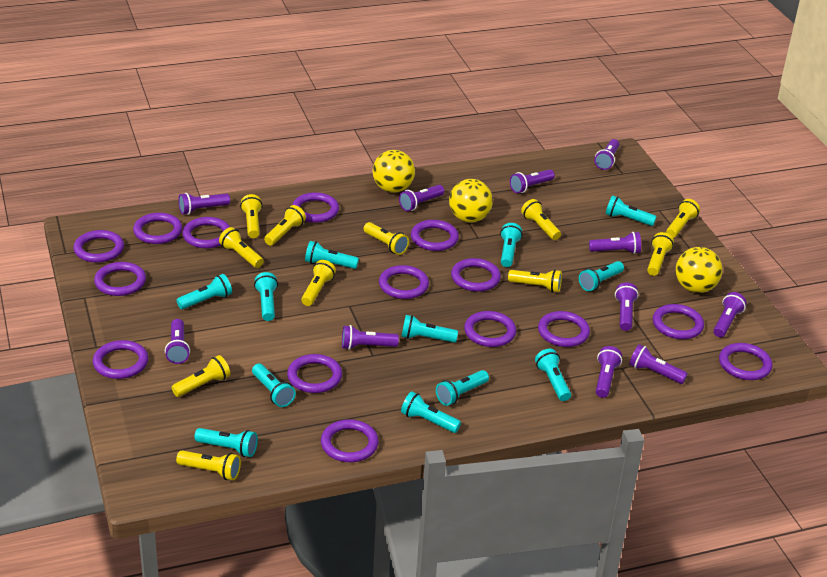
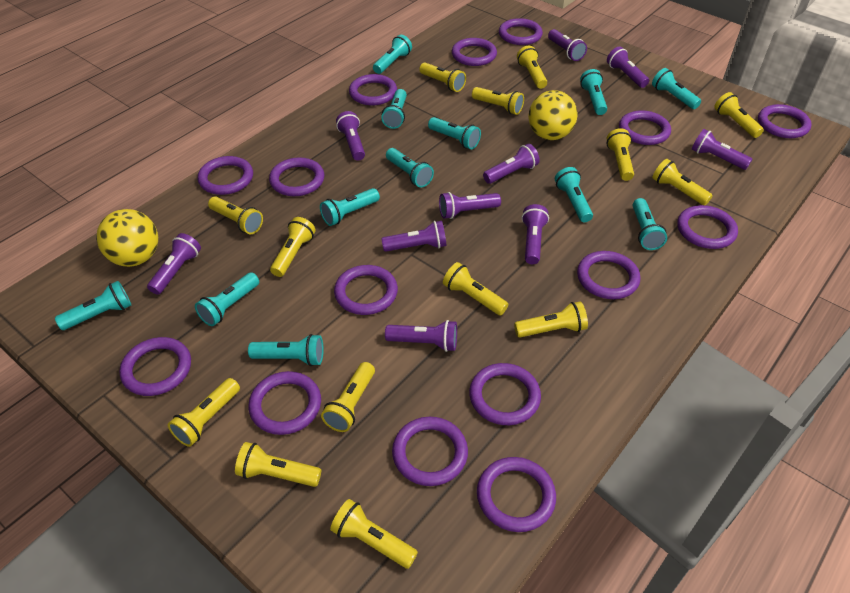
purple flashlight: 11 -> 10
yellow ball: 3 -> 2
yellow flashlight: 11 -> 14

